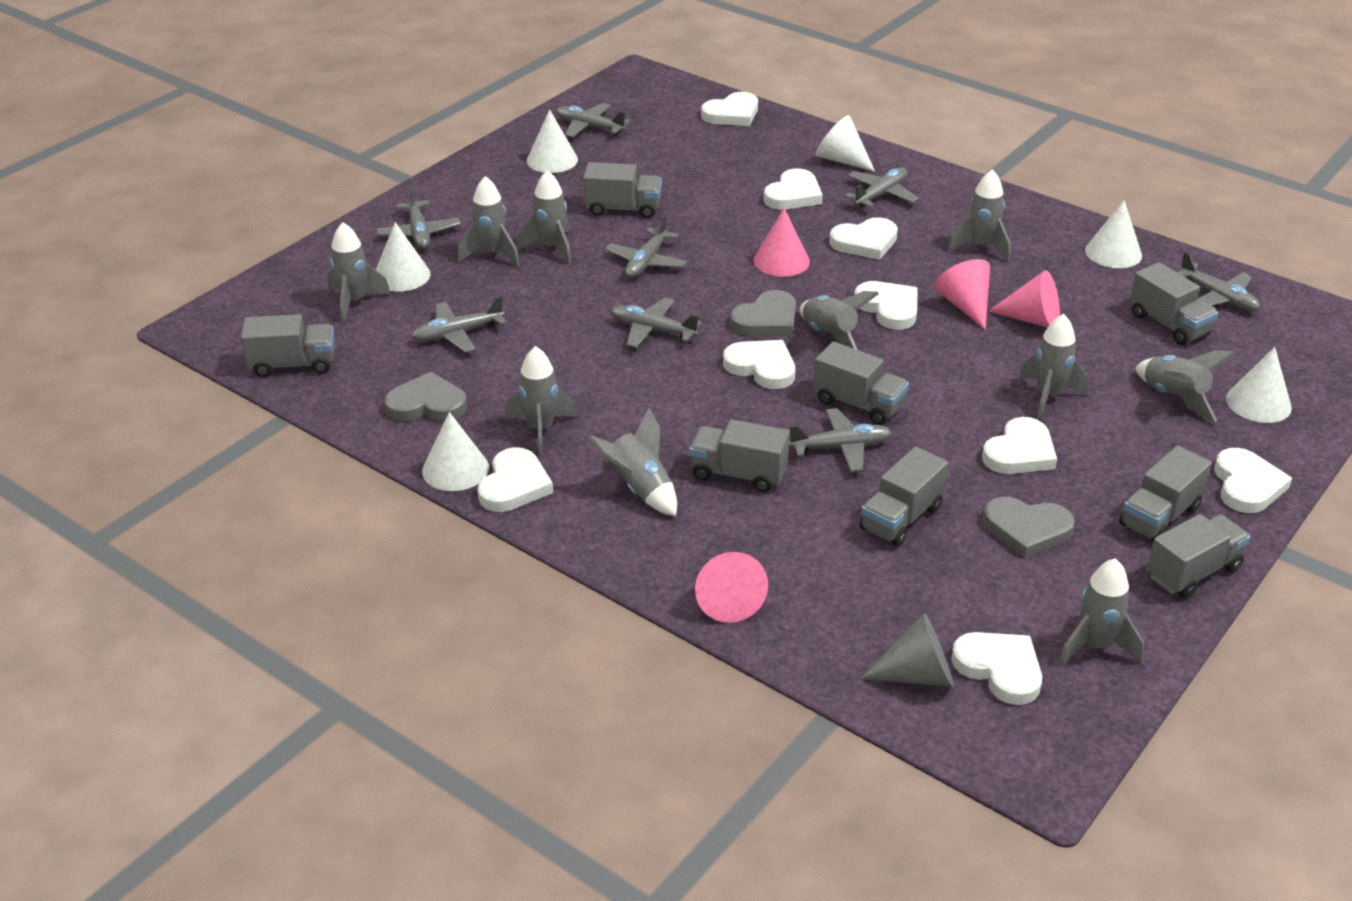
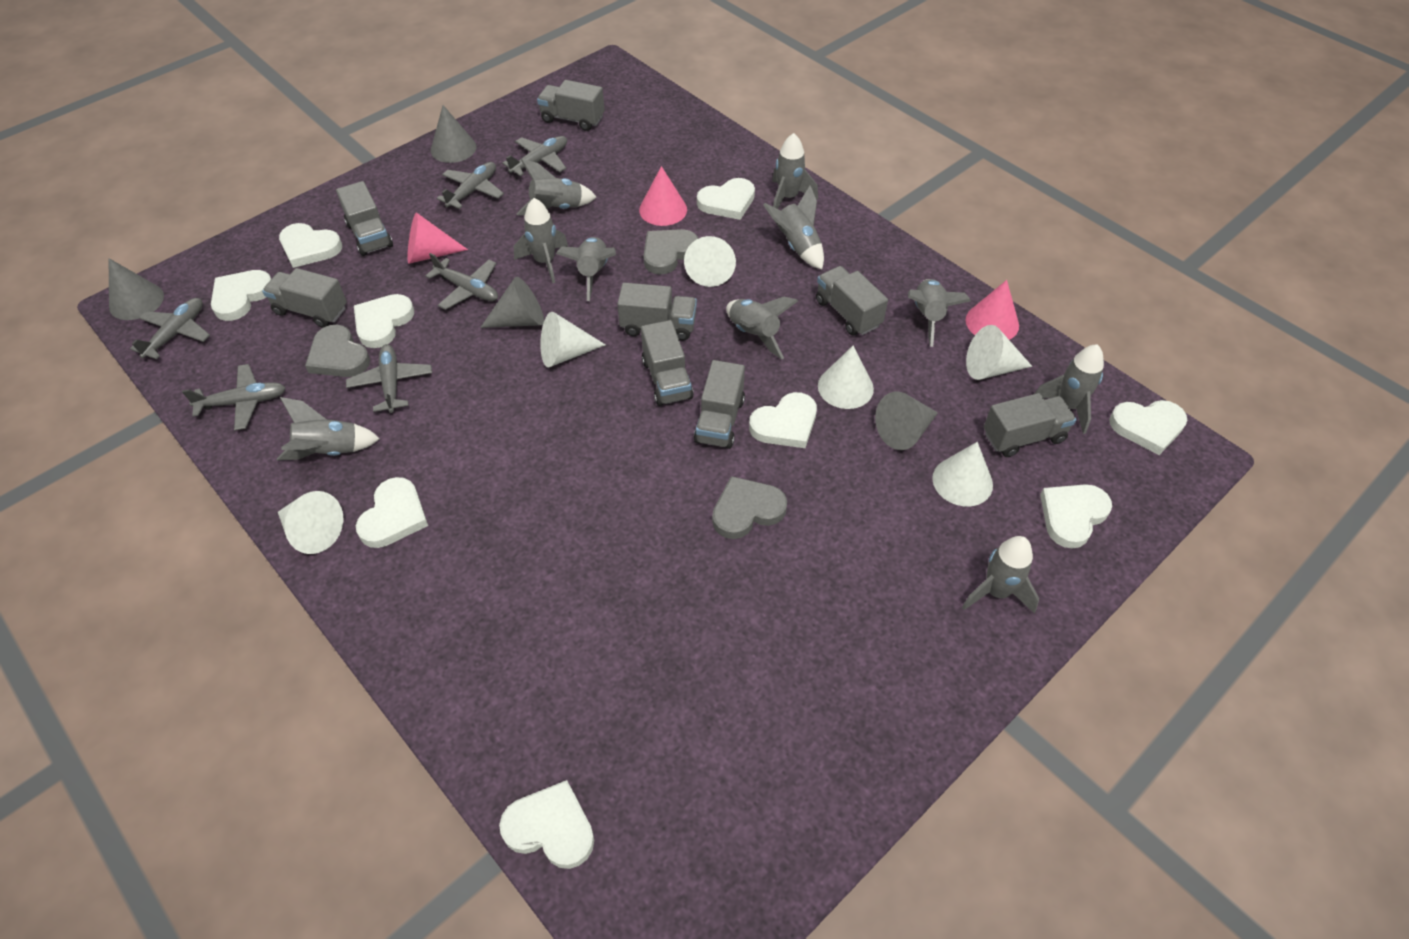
grey cone: 1 -> 4
grey plane: 8 -> 6
pink cone: 4 -> 3

